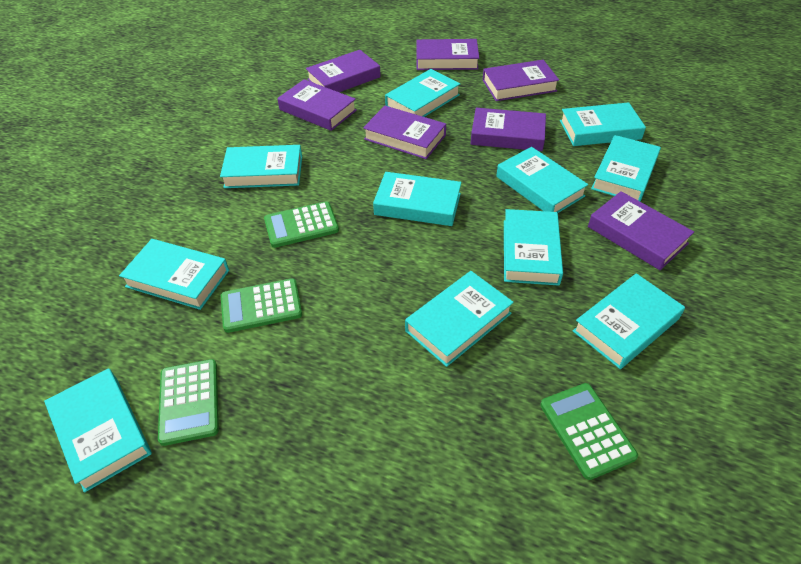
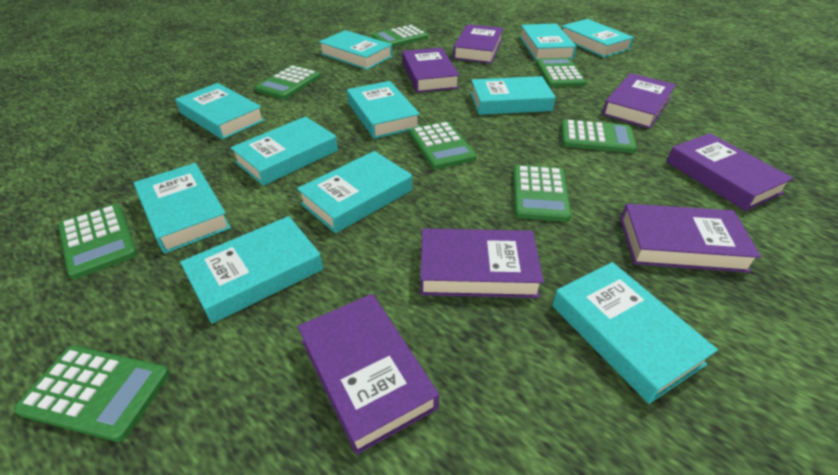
green calculator: 4 -> 8

